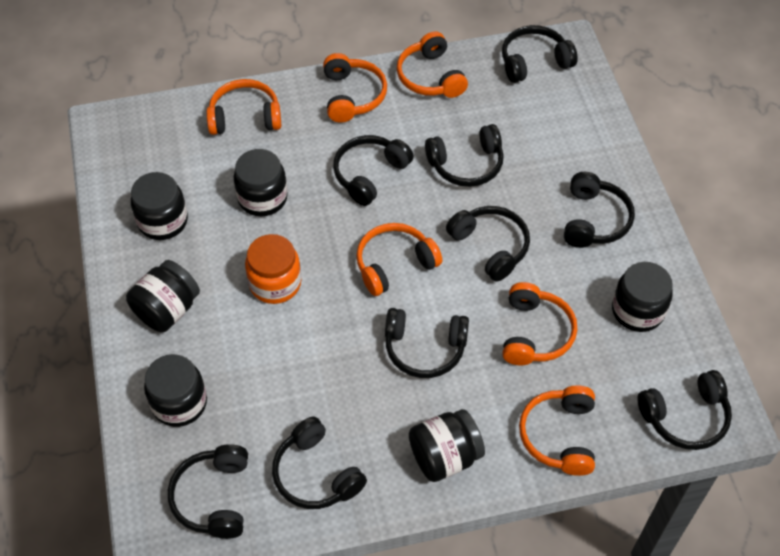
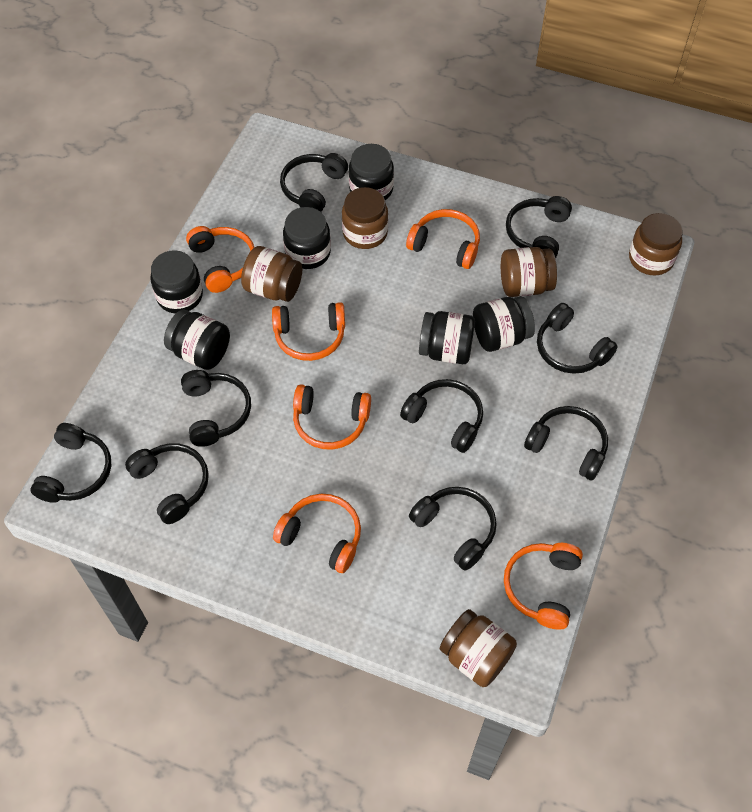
brown jar: 0 -> 5
orange jar: 1 -> 0

